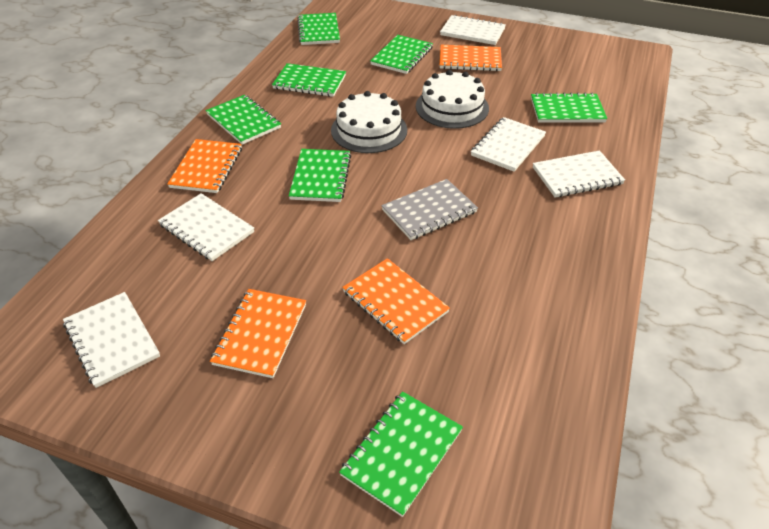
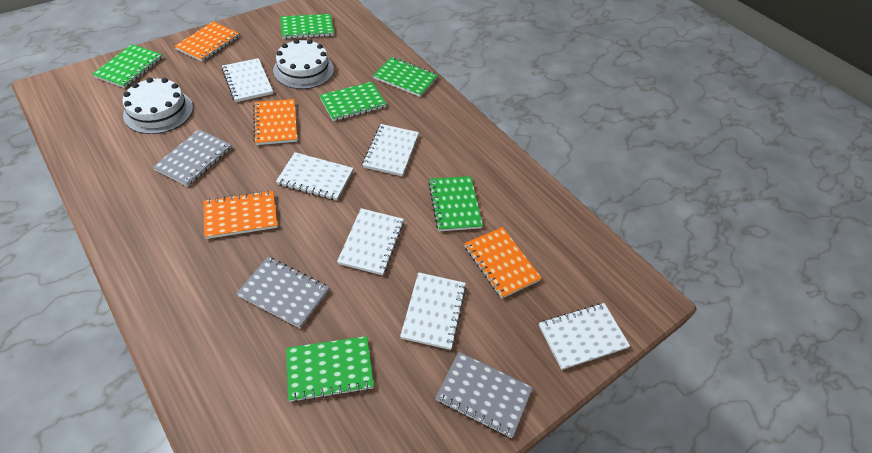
green notebook: 7 -> 6
grey notebook: 1 -> 3
white notebook: 5 -> 6

